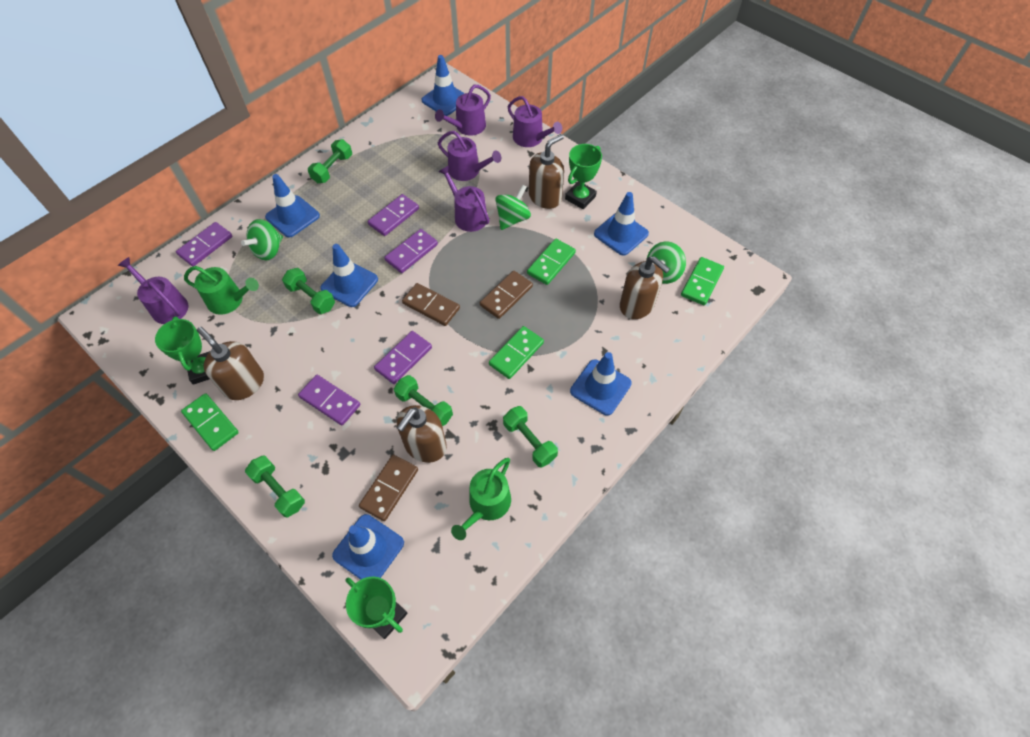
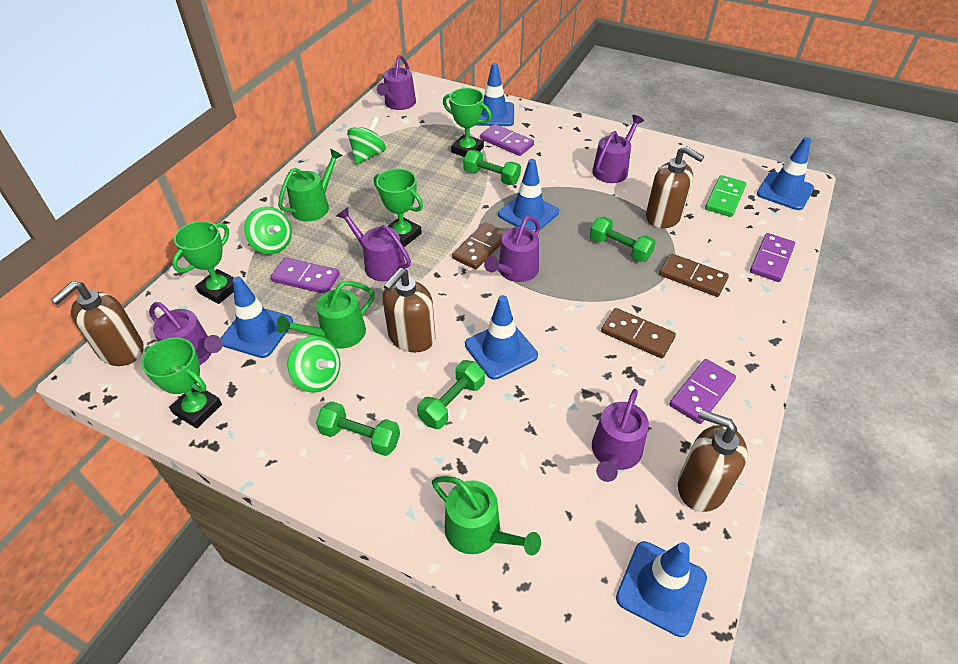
green domino: 4 -> 1
green dumbbell: 5 -> 4
green trophy: 3 -> 4
green watering can: 2 -> 3
purple domino: 5 -> 4
purple watering can: 5 -> 6

